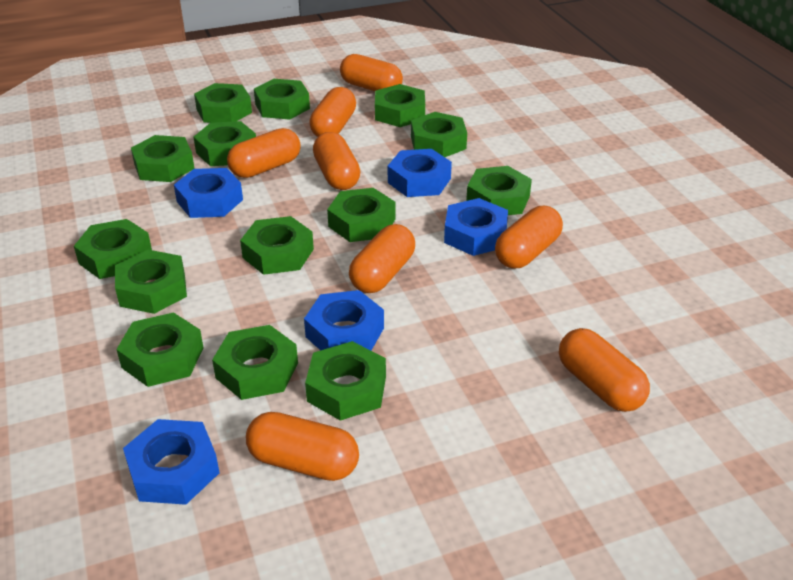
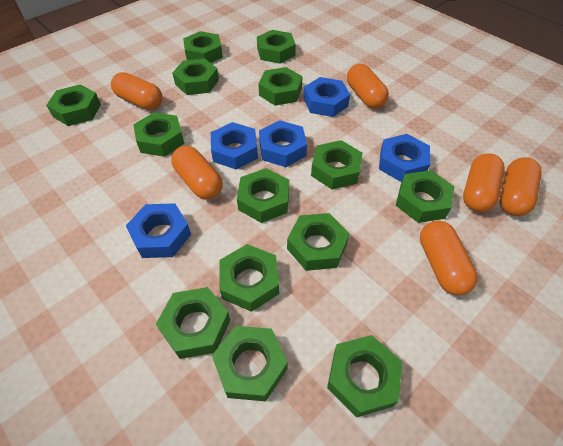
orange capsule: 8 -> 6

